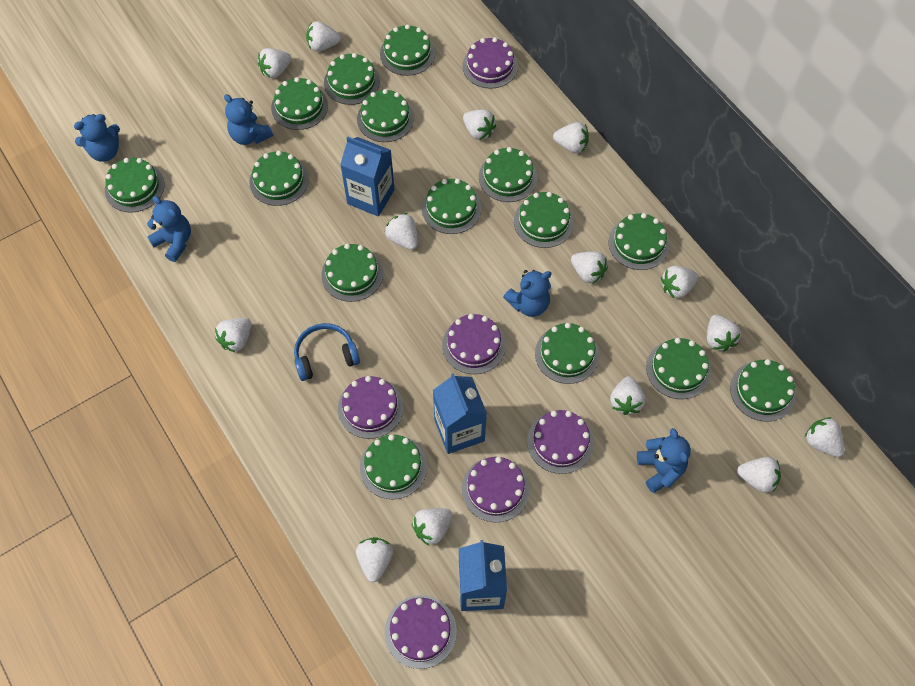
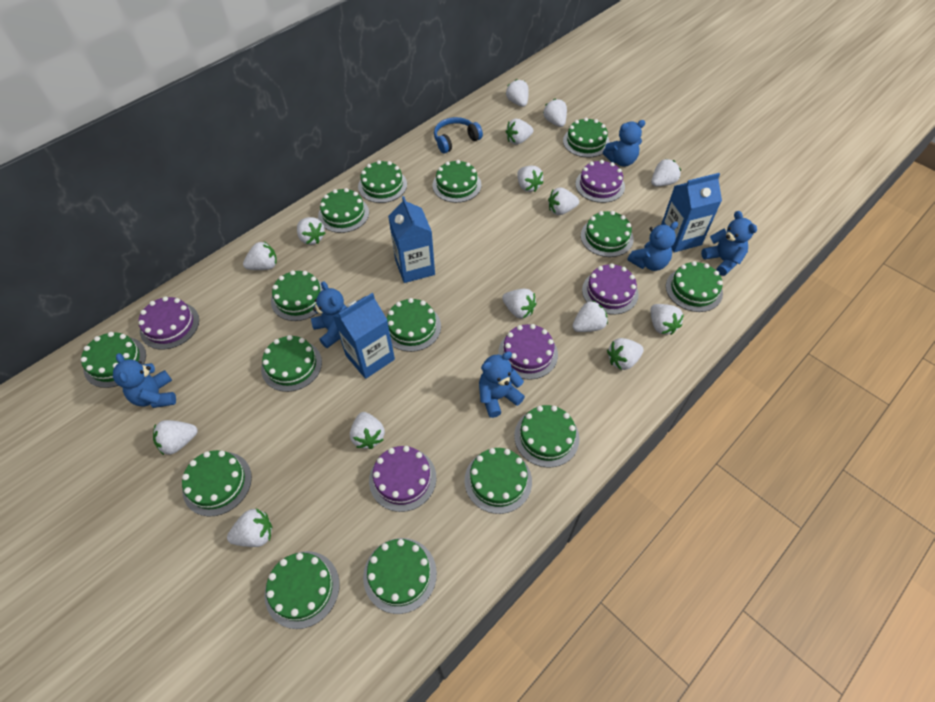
blue teddy bear: 5 -> 6
purple cake: 6 -> 5
white strawberry: 14 -> 15

